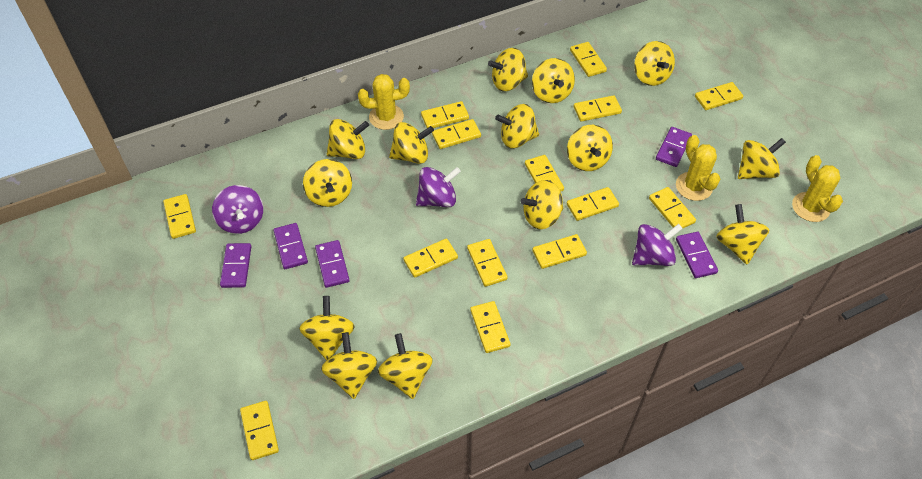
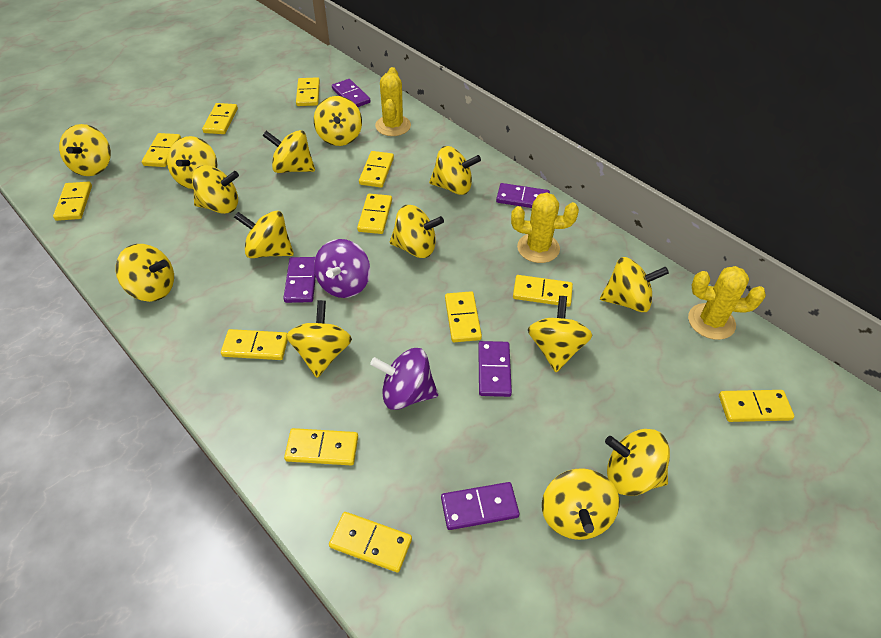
purple spinning top: 3 -> 2
yellow domino: 14 -> 12

